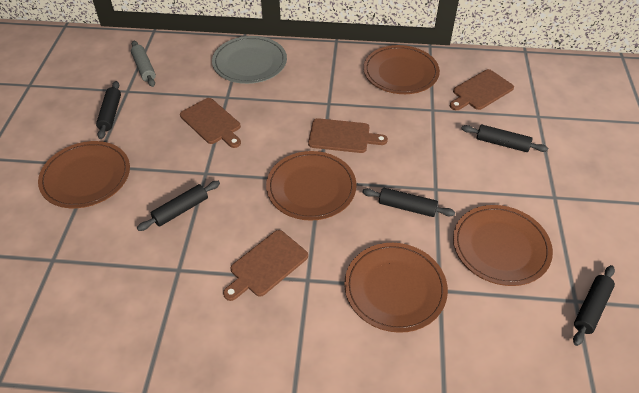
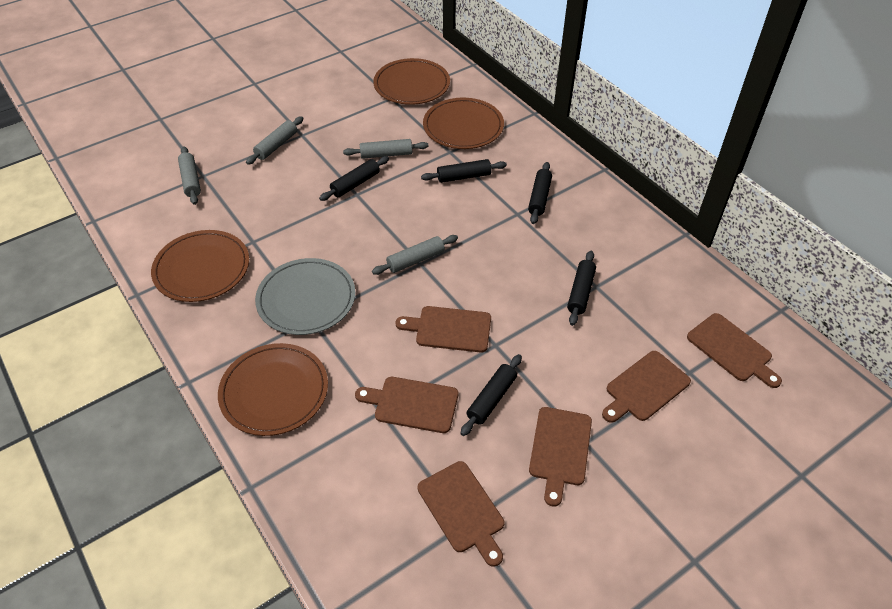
brown cutting board: 4 -> 6
brown plate: 5 -> 4
grey rolling pin: 1 -> 4

